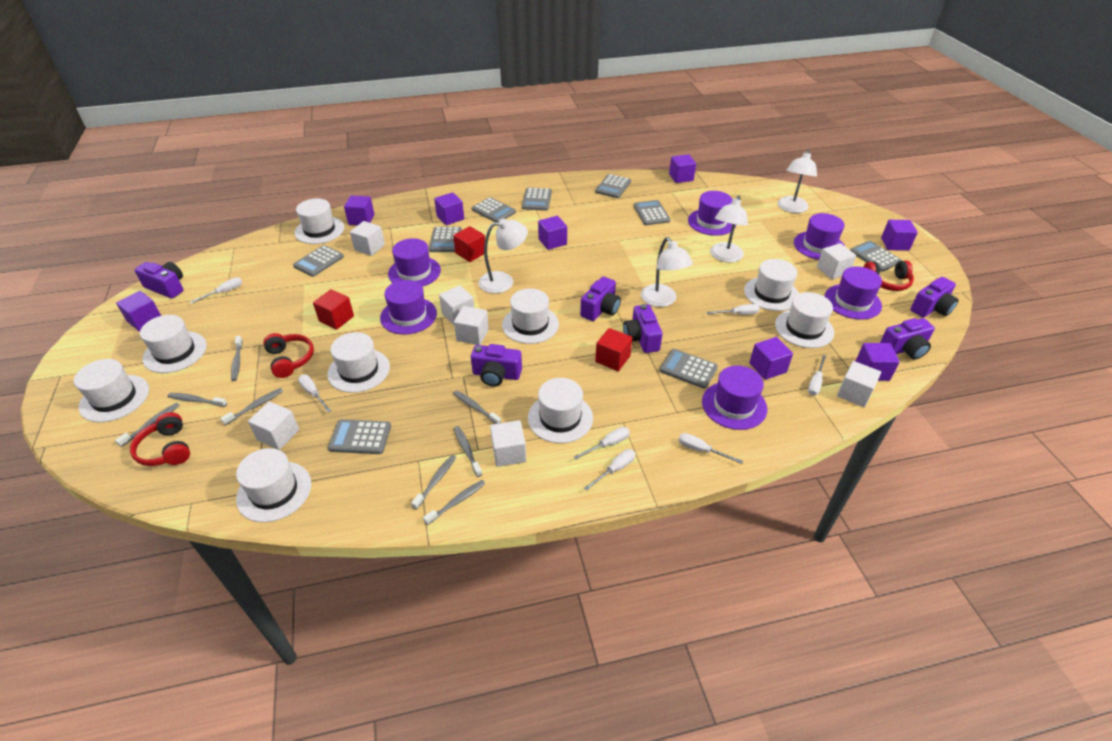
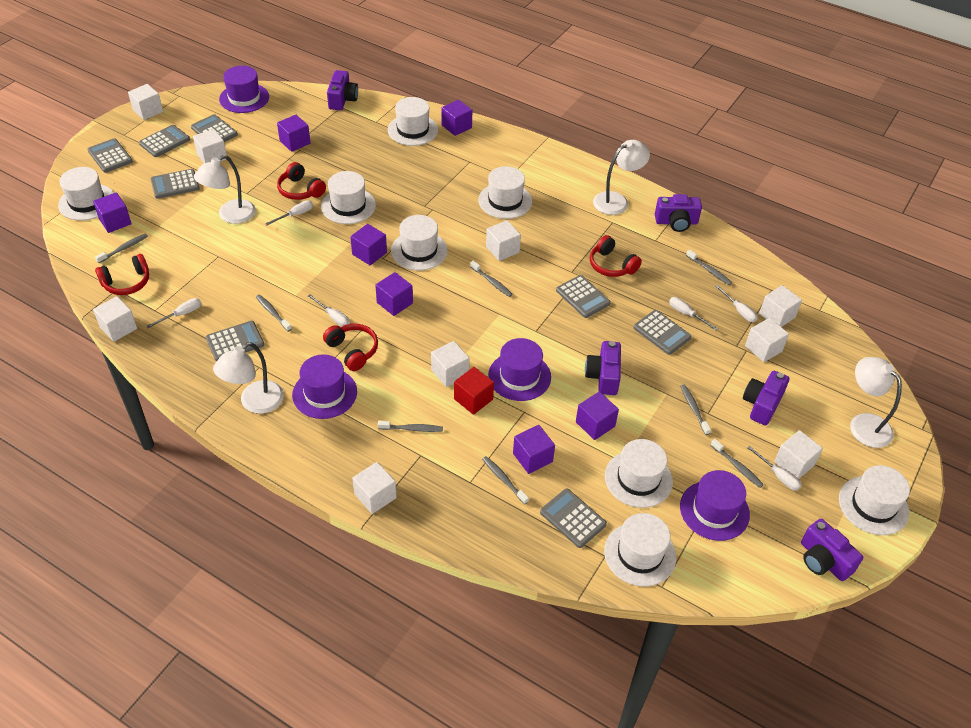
grey calculator: 9 -> 8
purple camera: 6 -> 5
purple cube: 8 -> 7
purple hat: 6 -> 4
red cube: 3 -> 1
red headphones: 3 -> 4
white cube: 7 -> 9
white hat: 9 -> 8
white screwdriver: 7 -> 6

